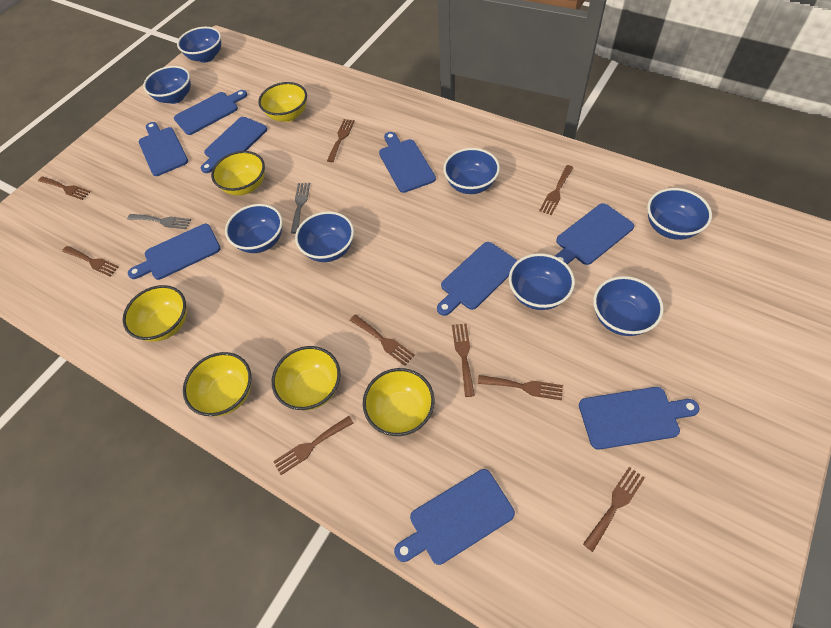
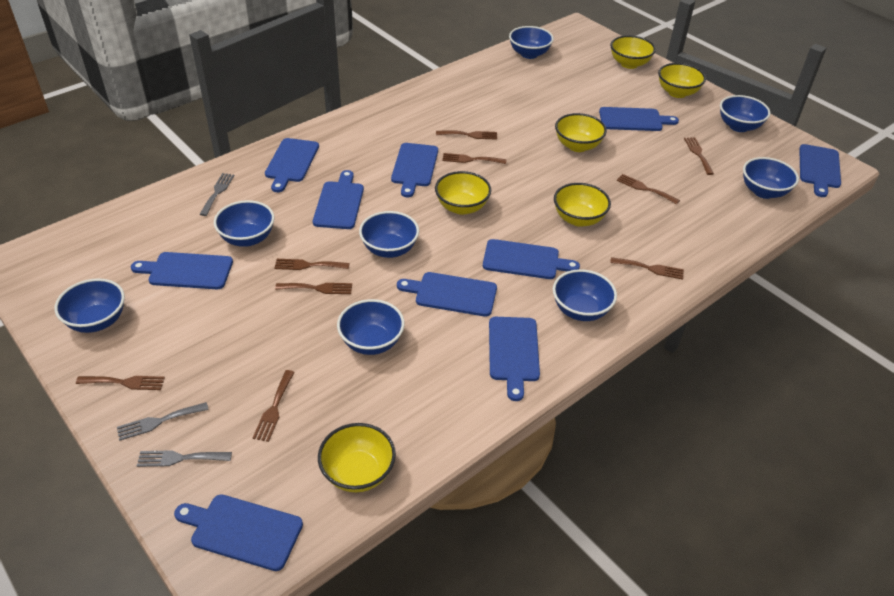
blue cutting board: 9 -> 10
grey fork: 2 -> 3

